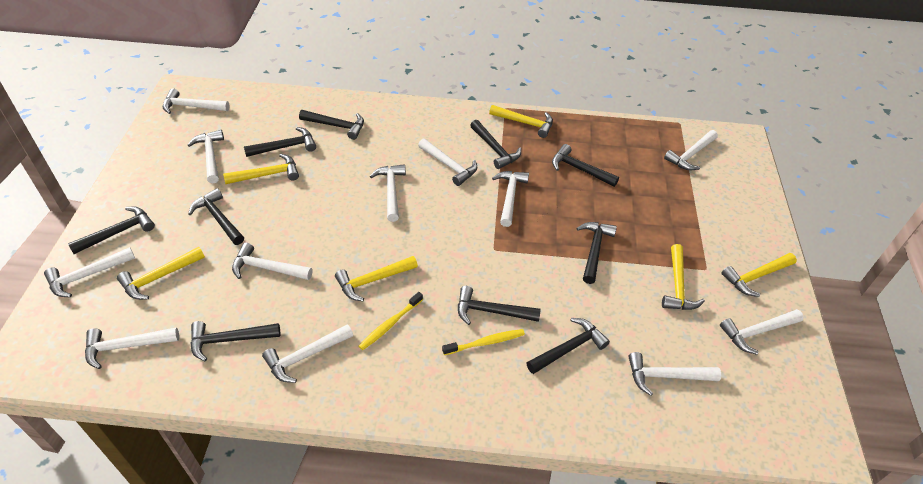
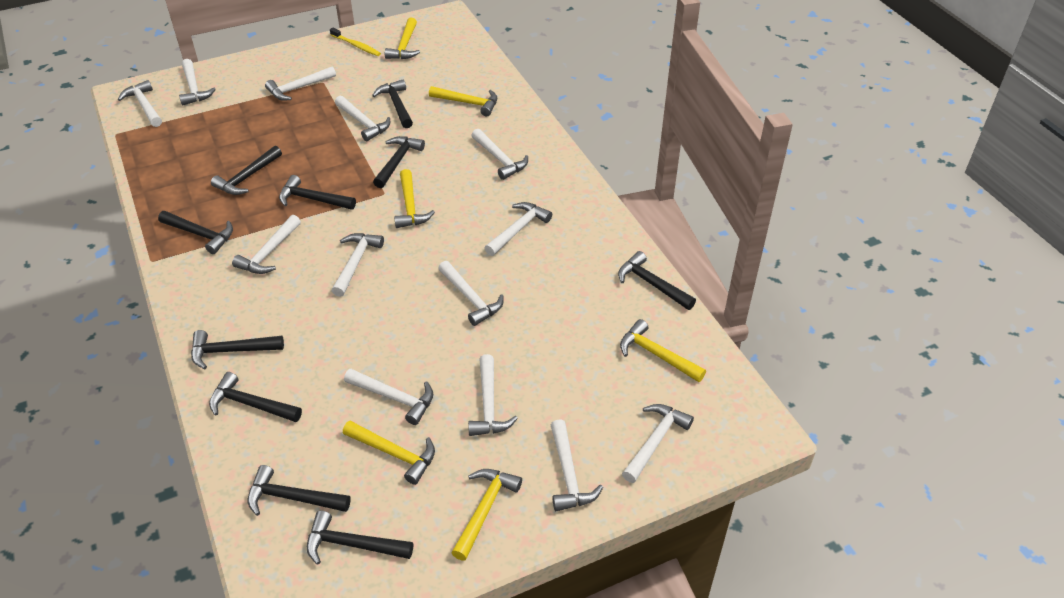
white hammer: 12 -> 13
yellow toothbrush: 2 -> 1

